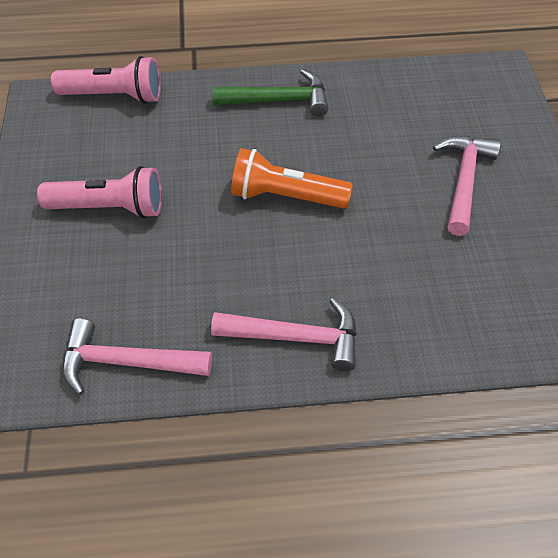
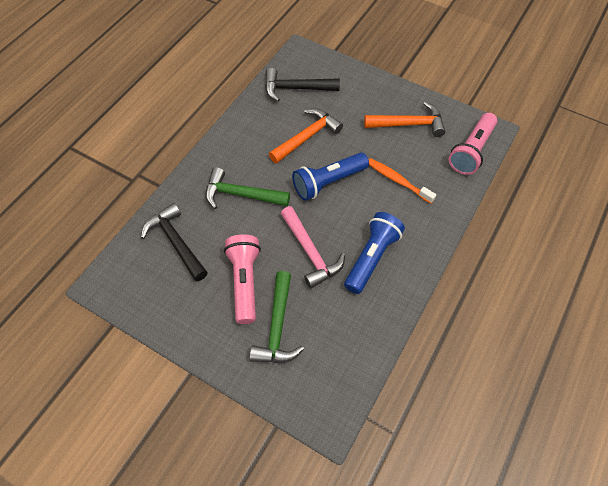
black hammer: 0 -> 2
blue flashlight: 0 -> 2
green hammer: 1 -> 2
orange flashlight: 1 -> 0
orange hammer: 0 -> 2
orange toothbrush: 0 -> 1
pink hammer: 3 -> 1

